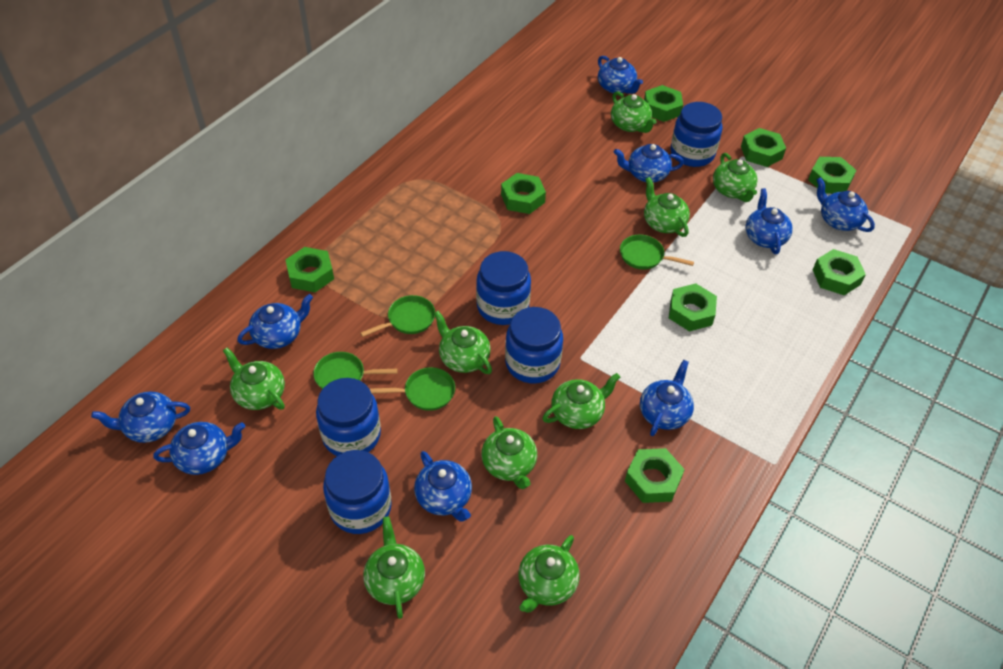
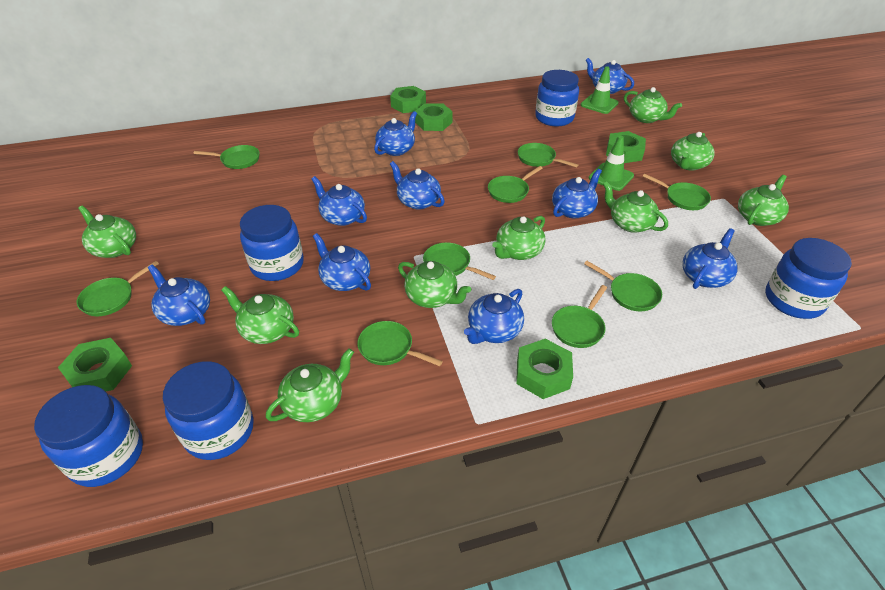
green nut: 8 -> 5
green pan: 4 -> 9
green traffic cone: 0 -> 2

